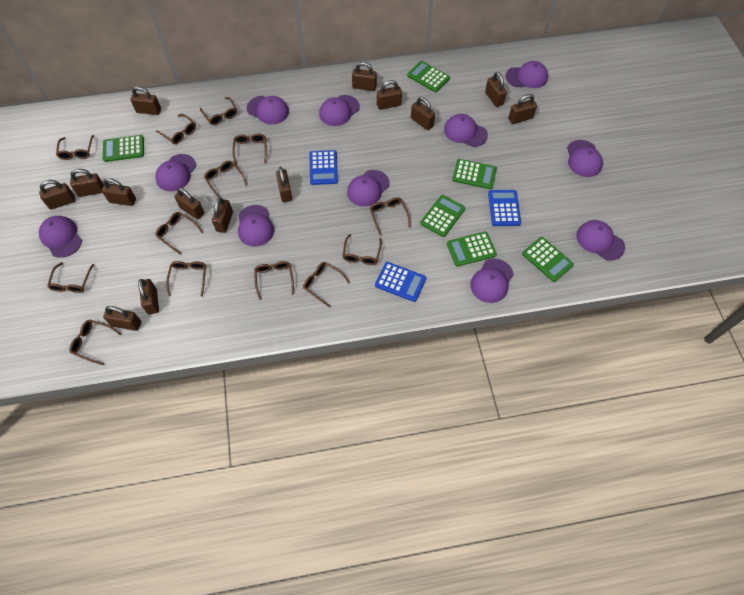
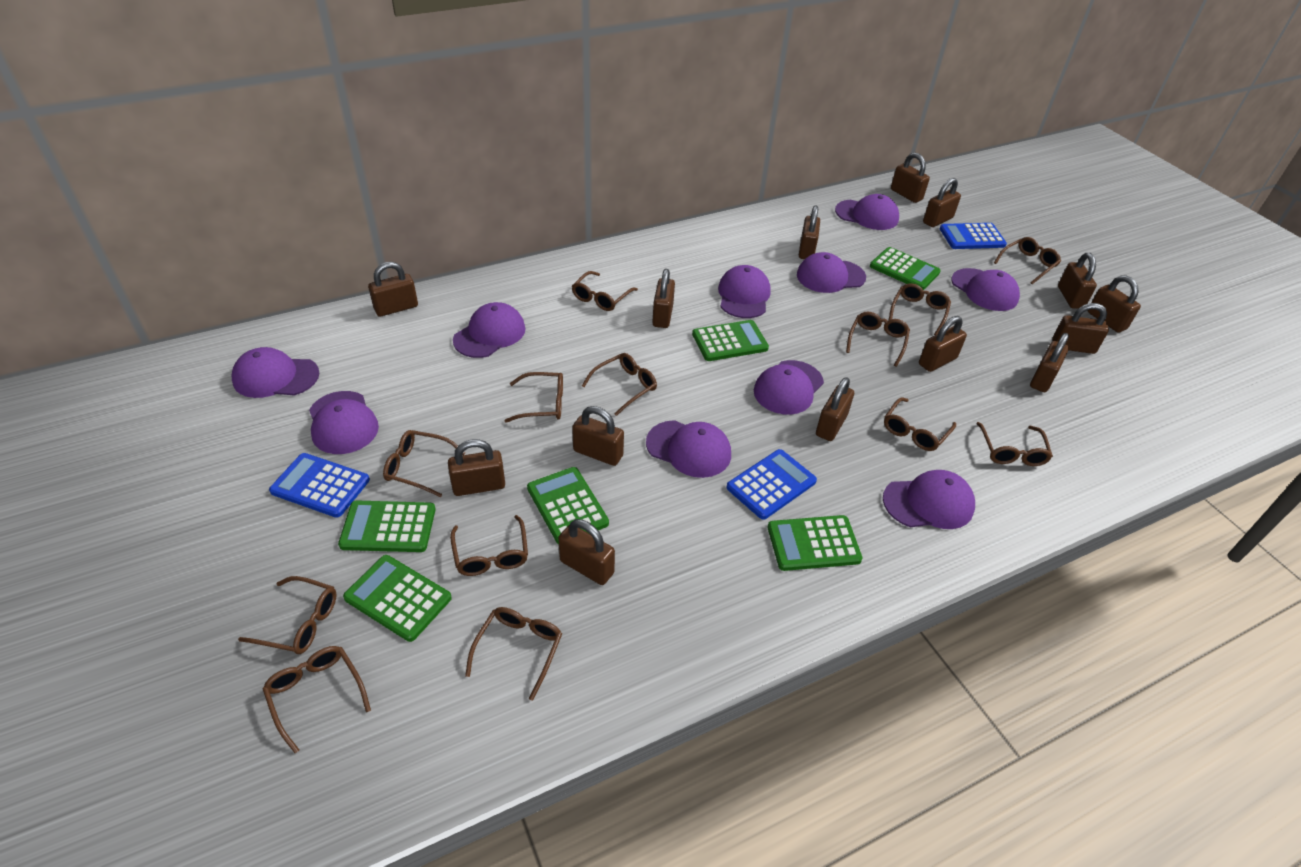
purple cap: 11 -> 10

